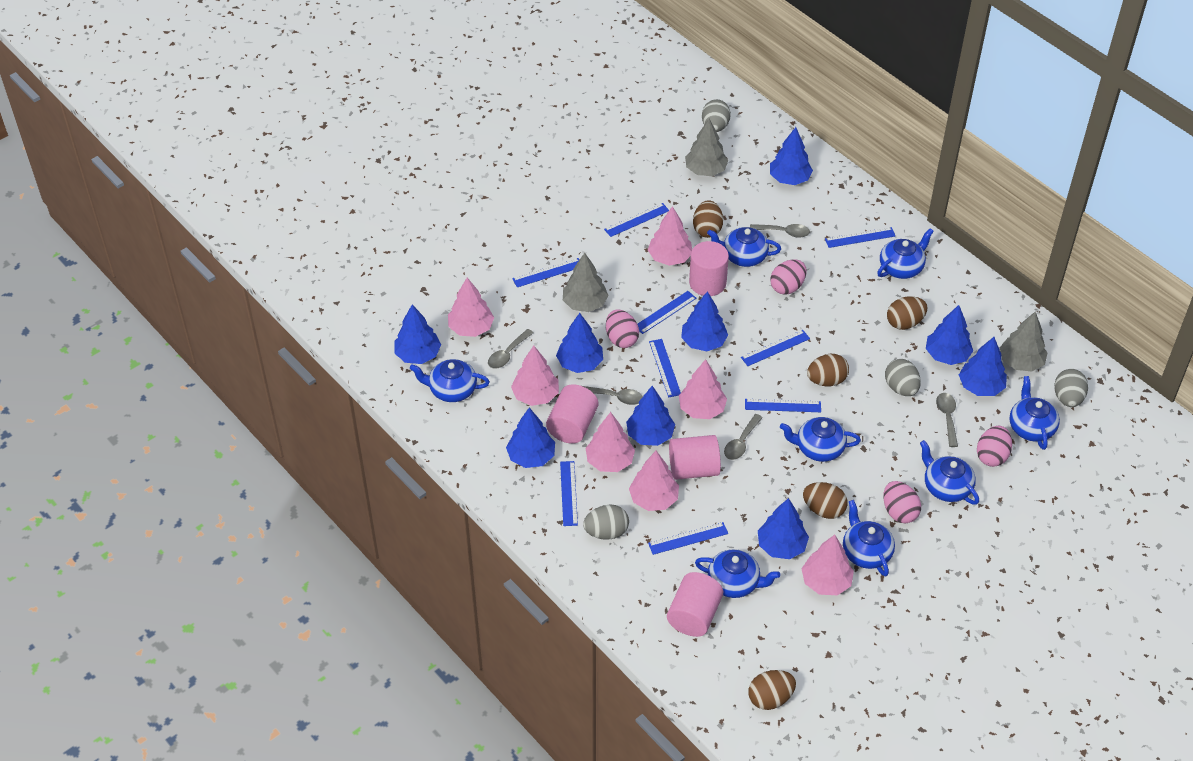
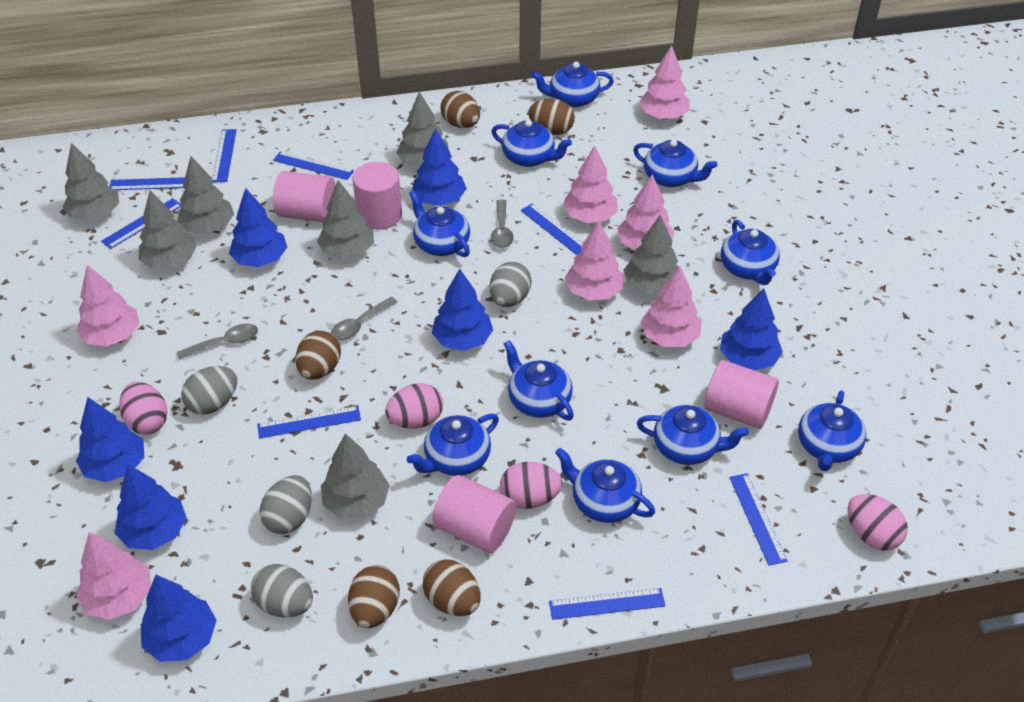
blue ruler: 9 -> 8
blue teapot: 8 -> 10
blue tree: 9 -> 7
grey spoon: 5 -> 3
grey tree: 3 -> 7

